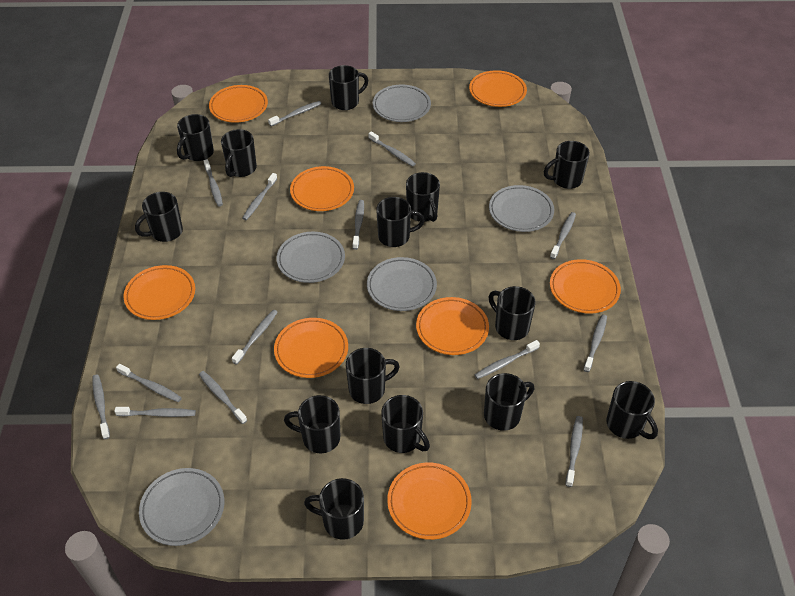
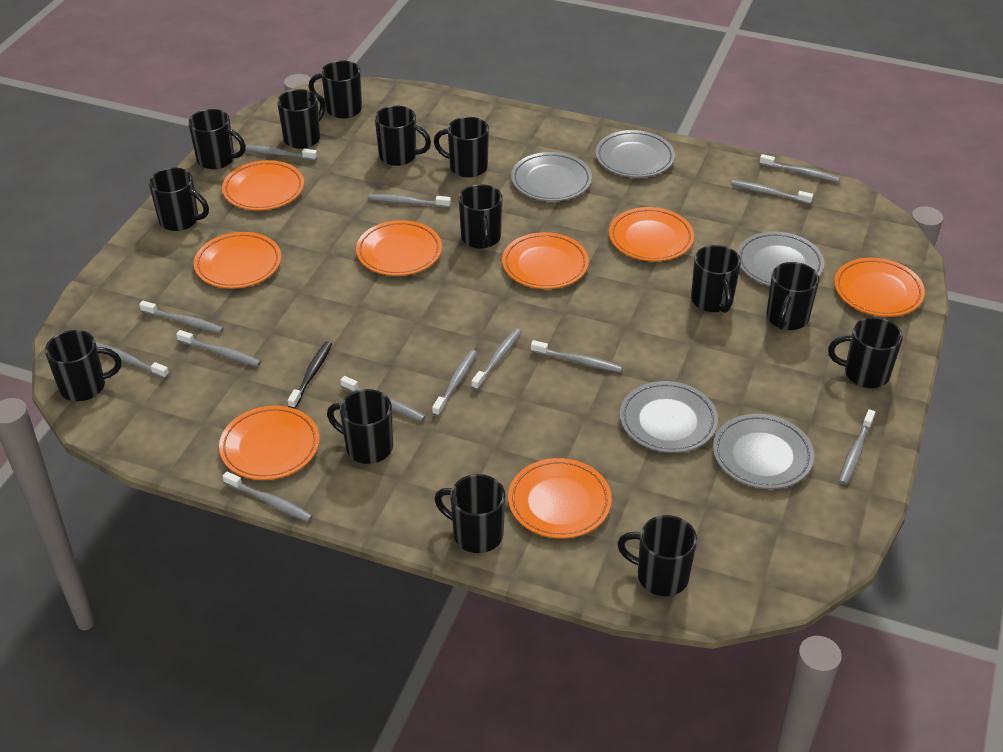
black toothbrush: 0 -> 1
grey toothbrush: 14 -> 13

